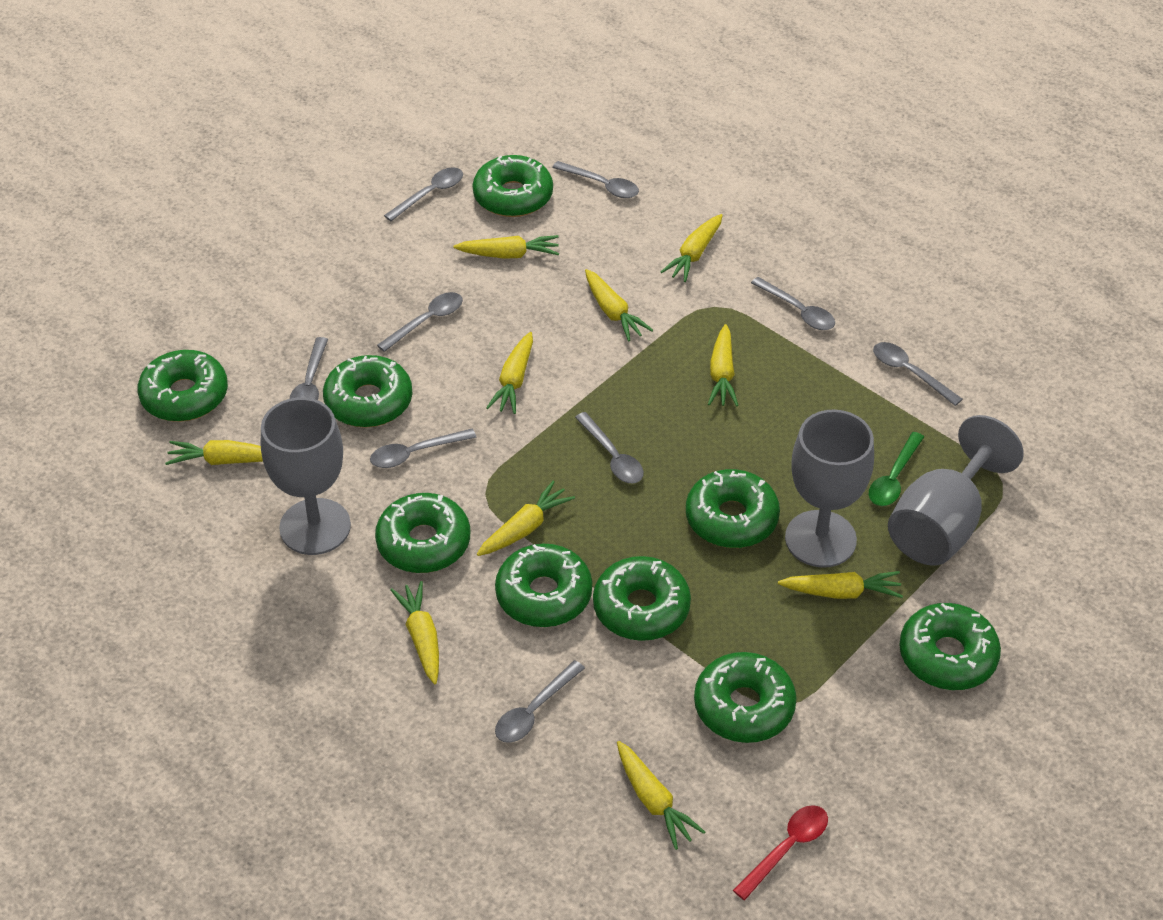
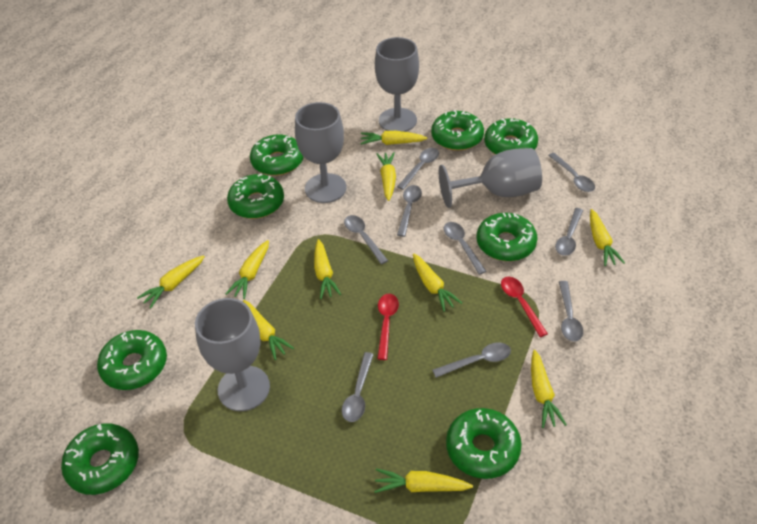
green donut: 9 -> 8
green spoon: 1 -> 0
grey goblet: 3 -> 4
red spoon: 1 -> 2

